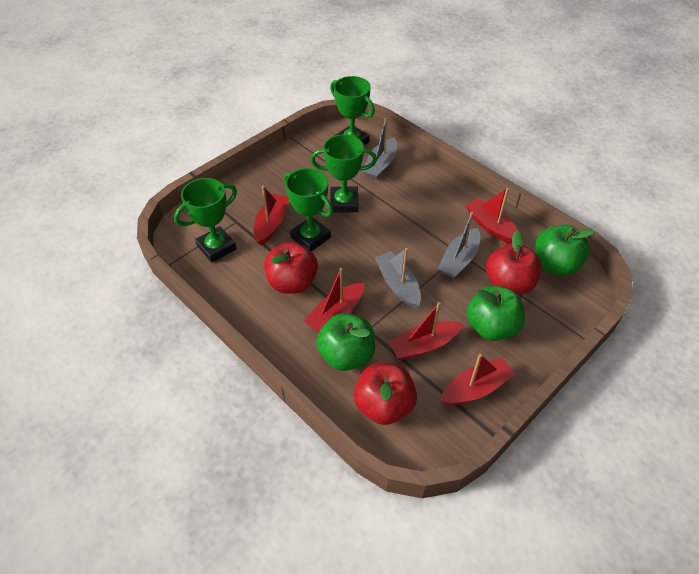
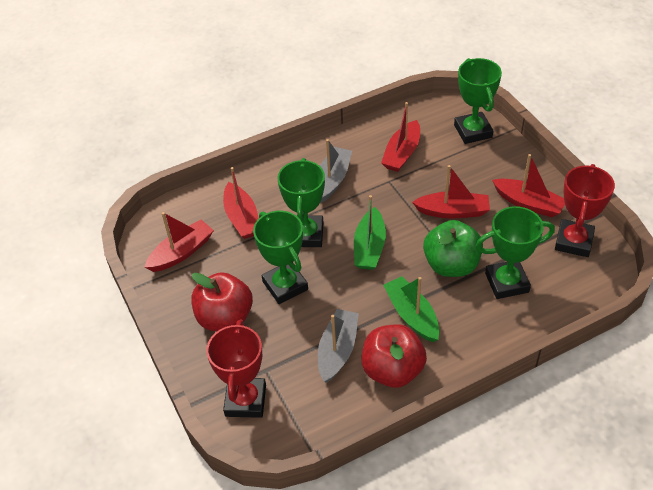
green apple: 3 -> 1
green boat: 0 -> 2
grey boat: 3 -> 2
red apple: 3 -> 2
red trophy: 0 -> 2

